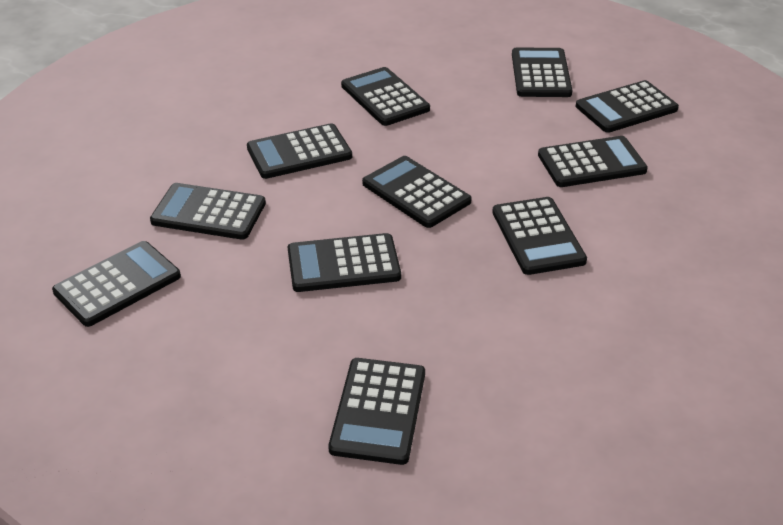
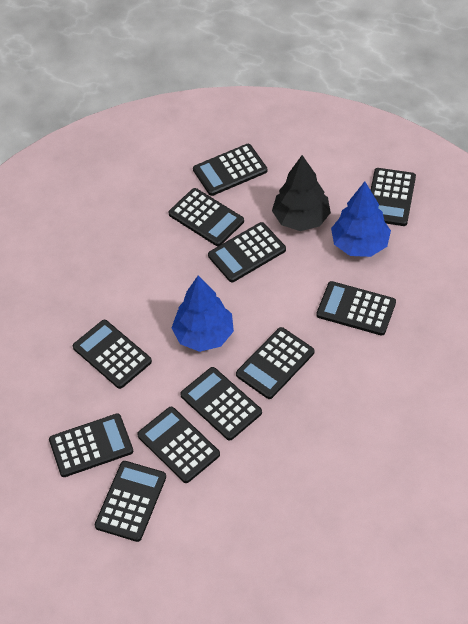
black tree: 0 -> 1
blue tree: 0 -> 2

